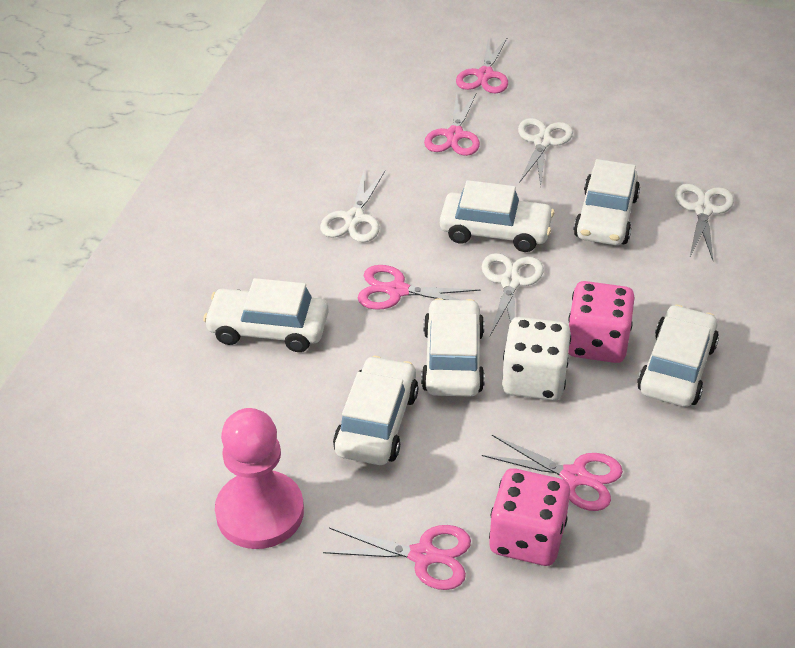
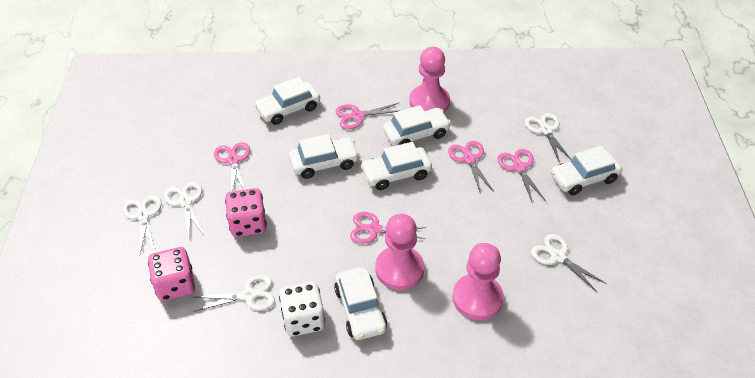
pink pawn: 1 -> 3
white scissors: 4 -> 5

